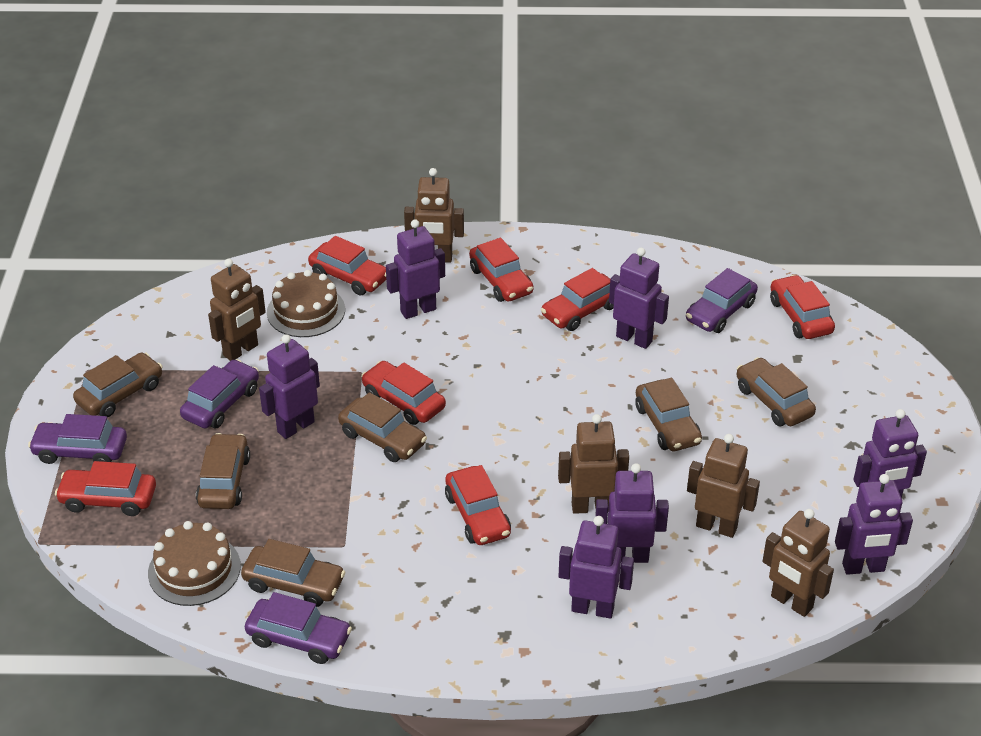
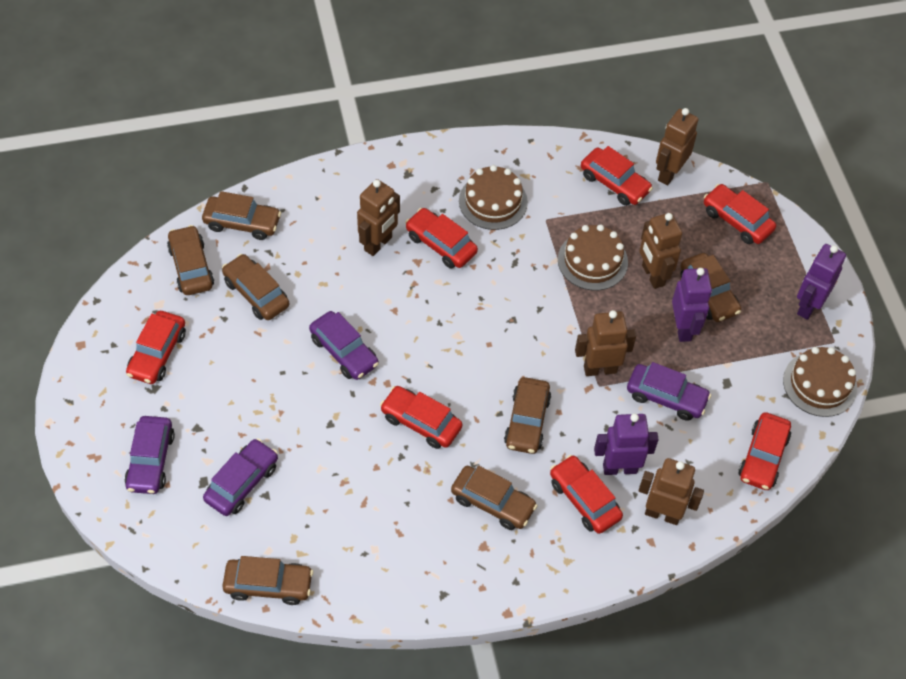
brown cake: 2 -> 3
brown car: 6 -> 7
purple robot: 7 -> 3

